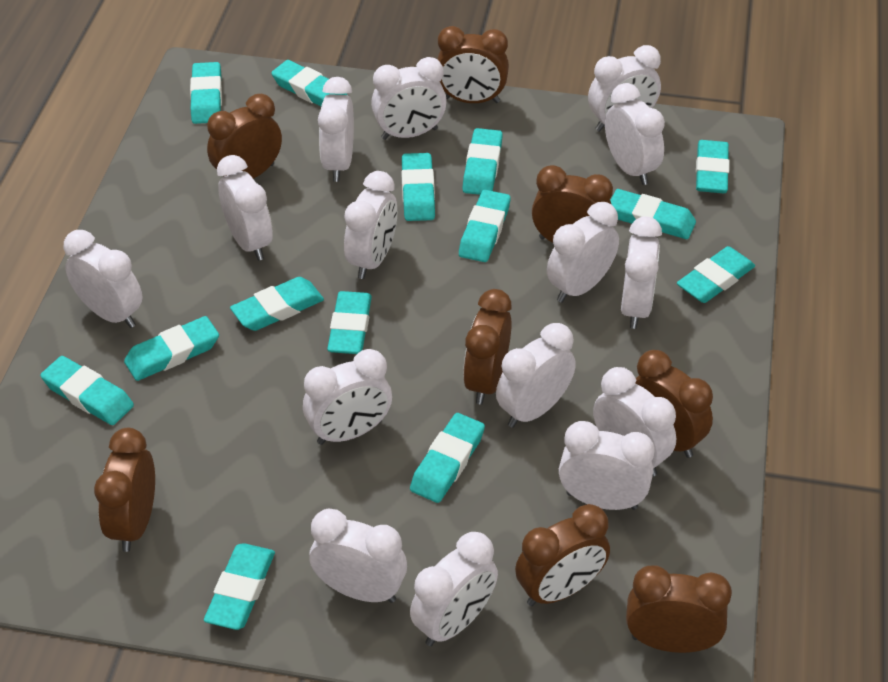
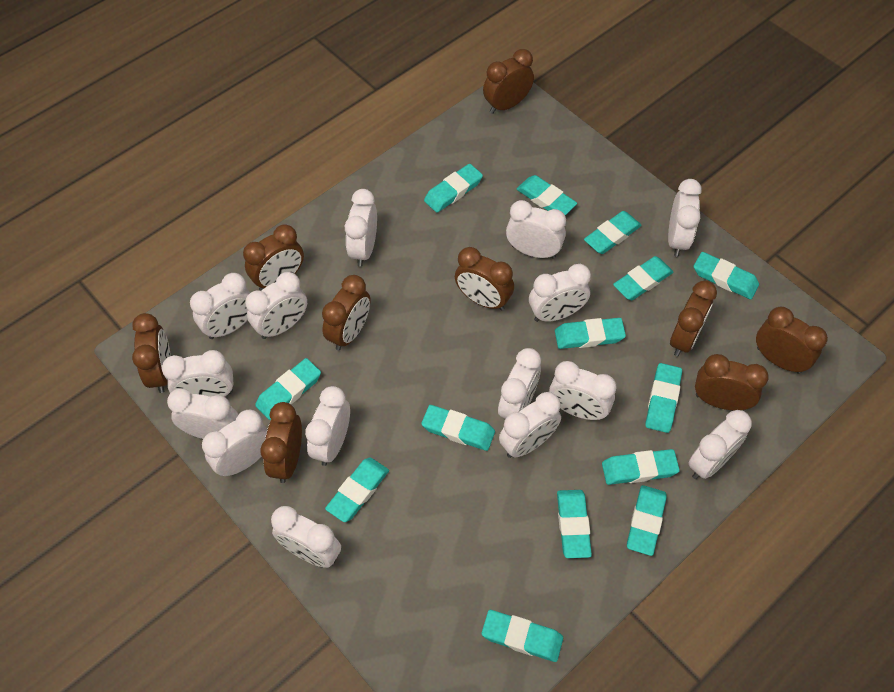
brown clock: 8 -> 9

